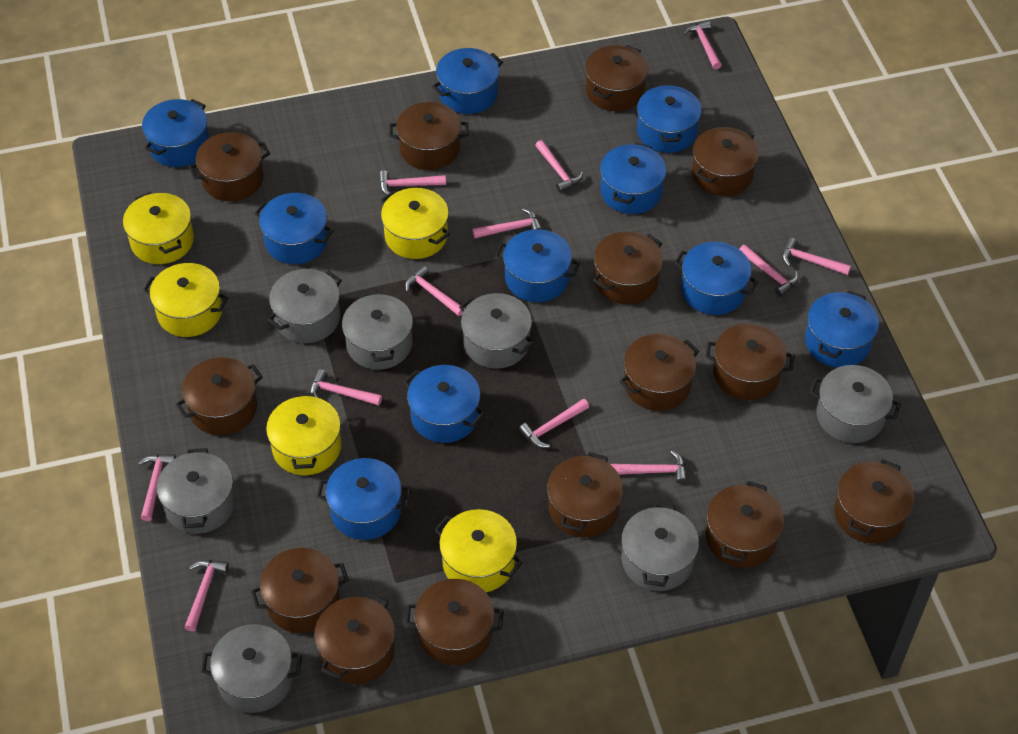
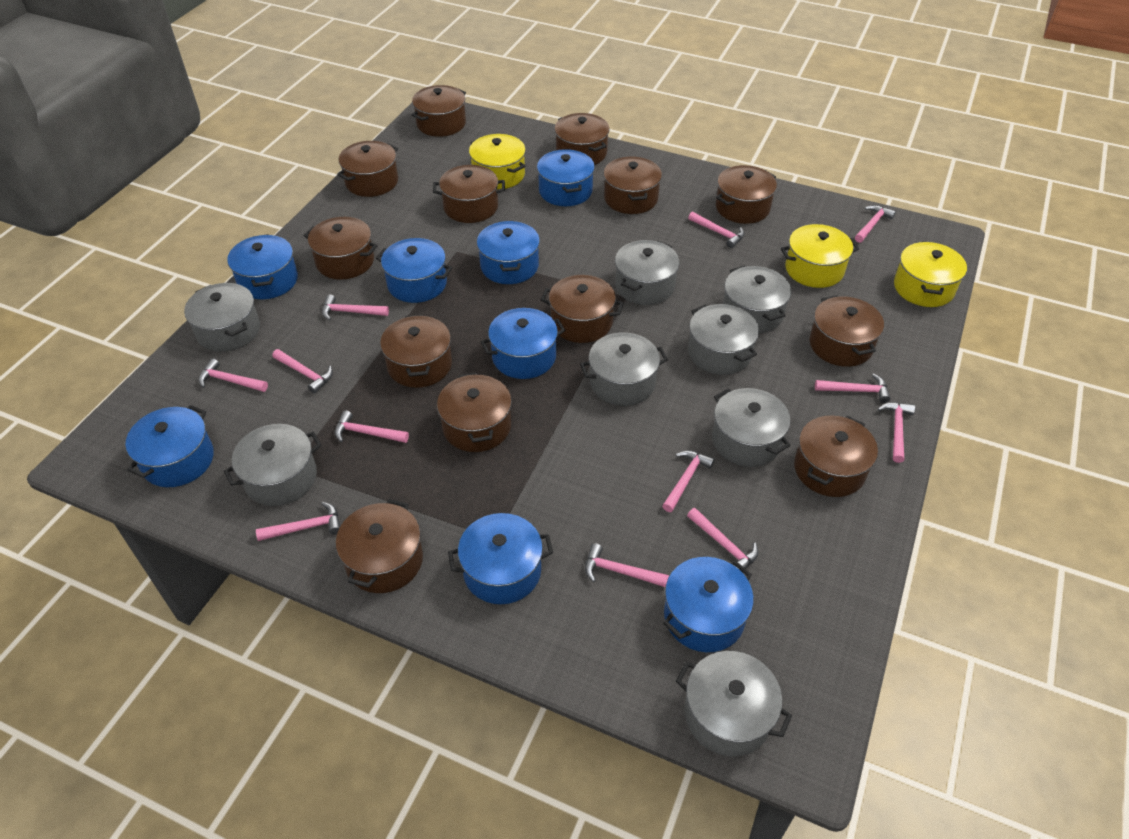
blue pot: 10 -> 8
brown pot: 14 -> 13
grey pot: 7 -> 8
yellow pot: 5 -> 3

